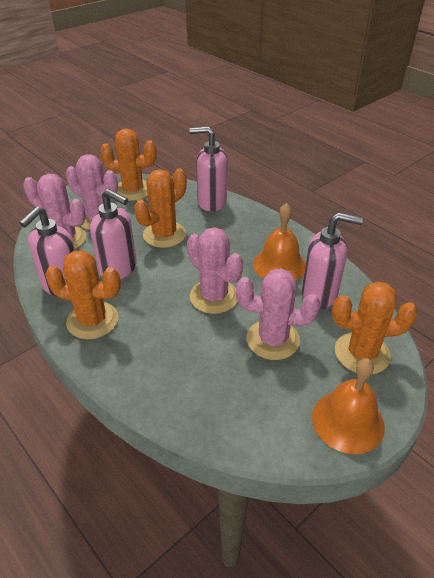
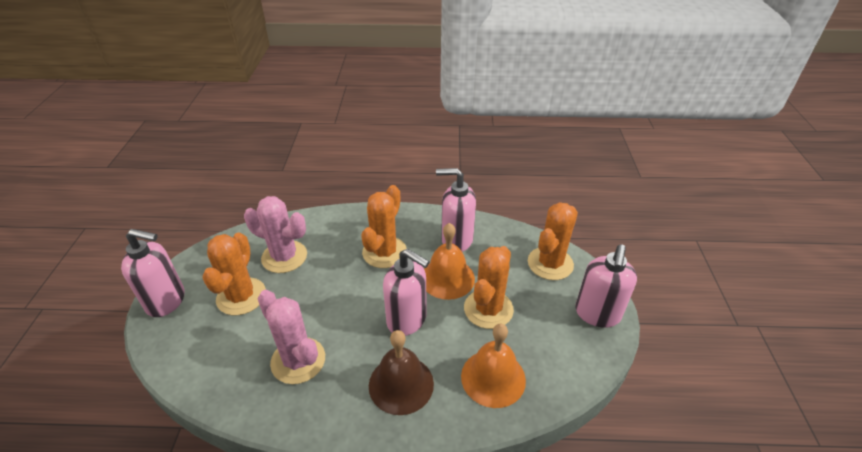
brown bell: 0 -> 1
pink cactus: 4 -> 2

